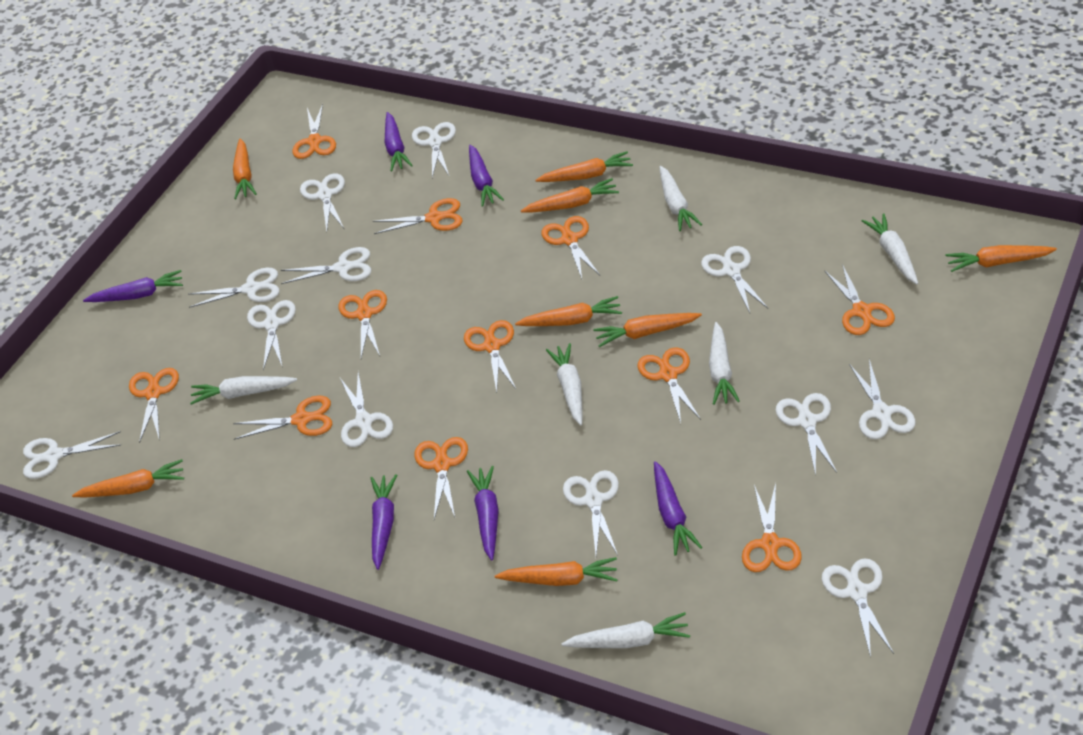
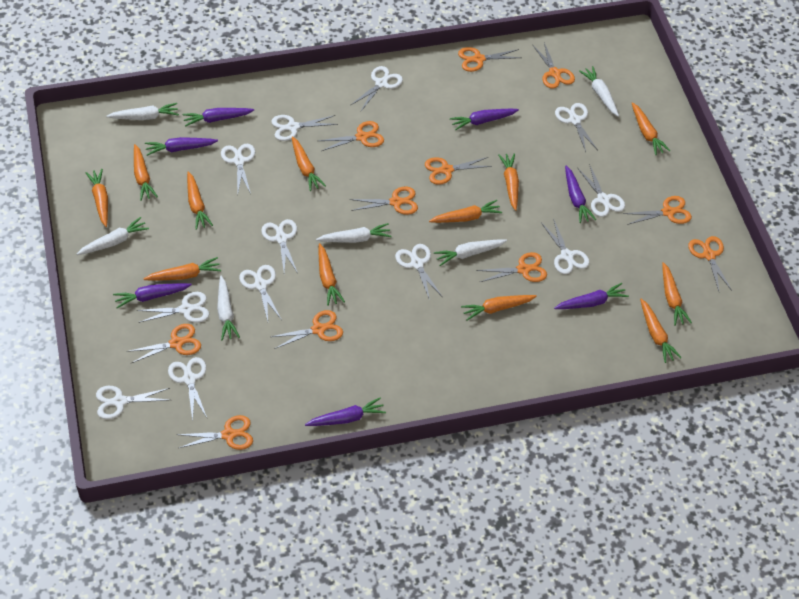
orange carrot: 8 -> 12
purple carrot: 6 -> 7

